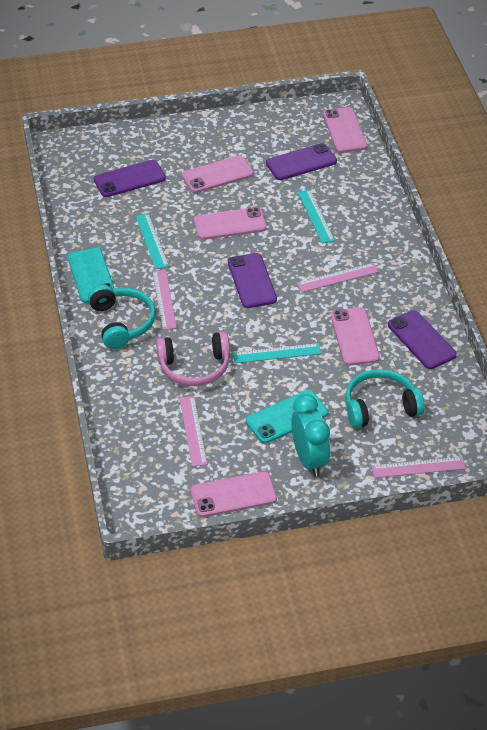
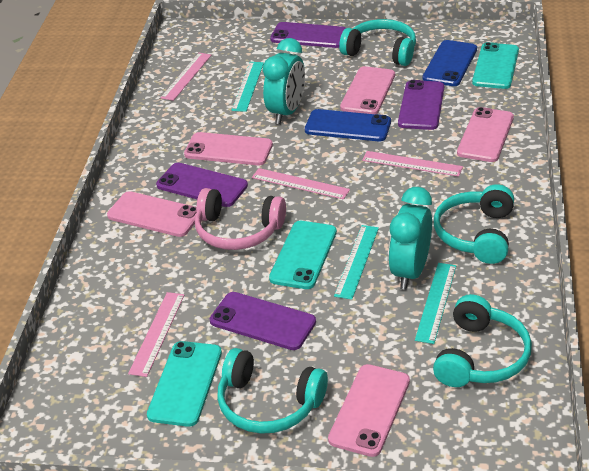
blue phone: 0 -> 2
turquoise clock: 1 -> 2
turquoise headphones: 2 -> 4
turquoise phone: 2 -> 3

